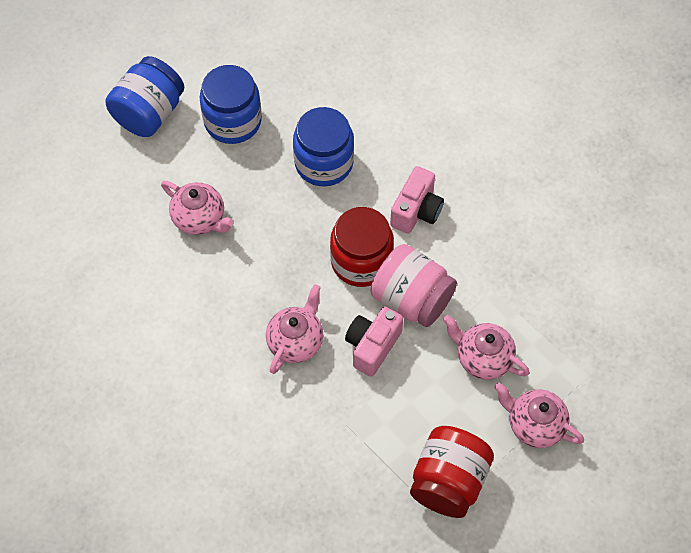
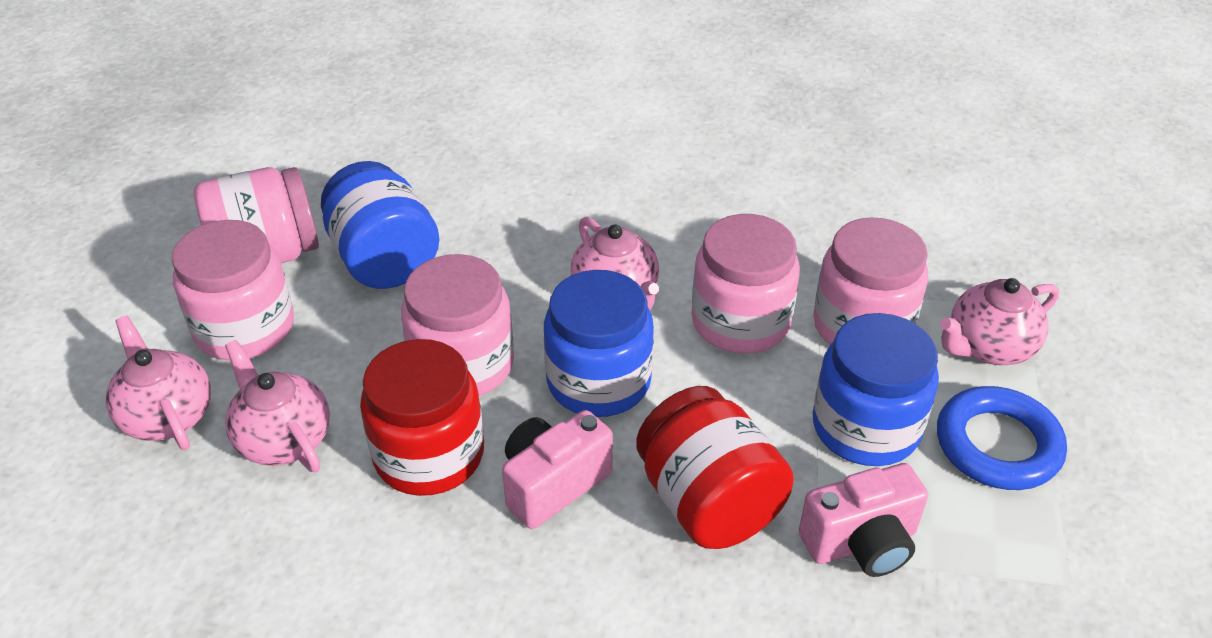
blue ring: 0 -> 1
pink jar: 1 -> 5

